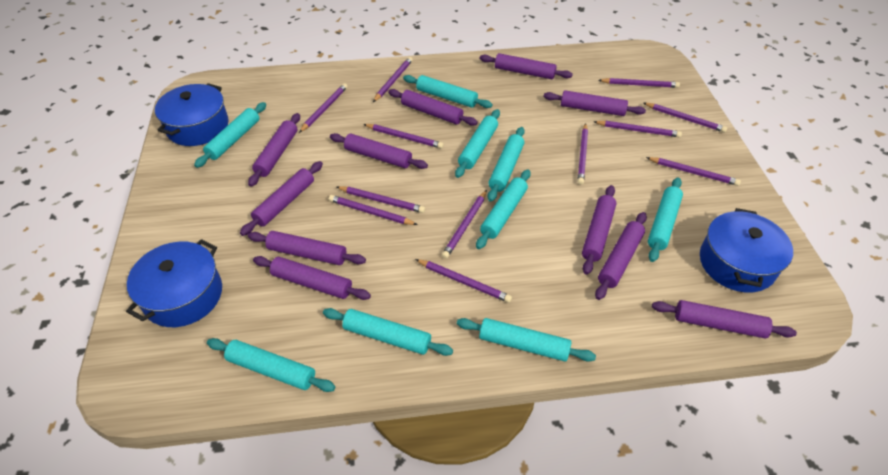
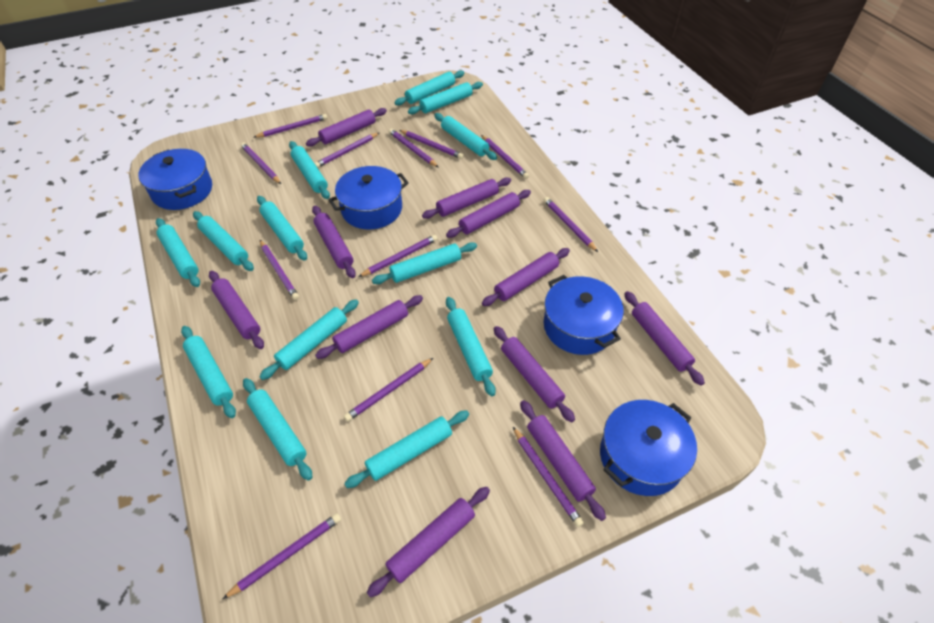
blue pot: 3 -> 4
turquoise rolling pin: 9 -> 13

